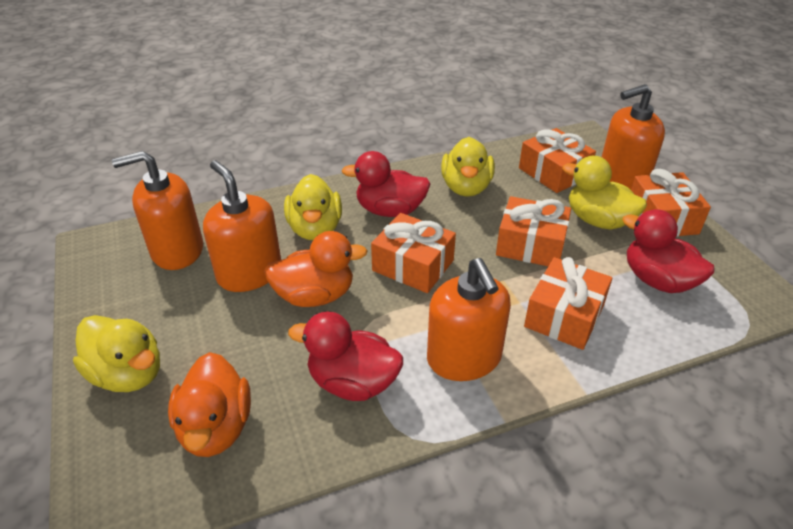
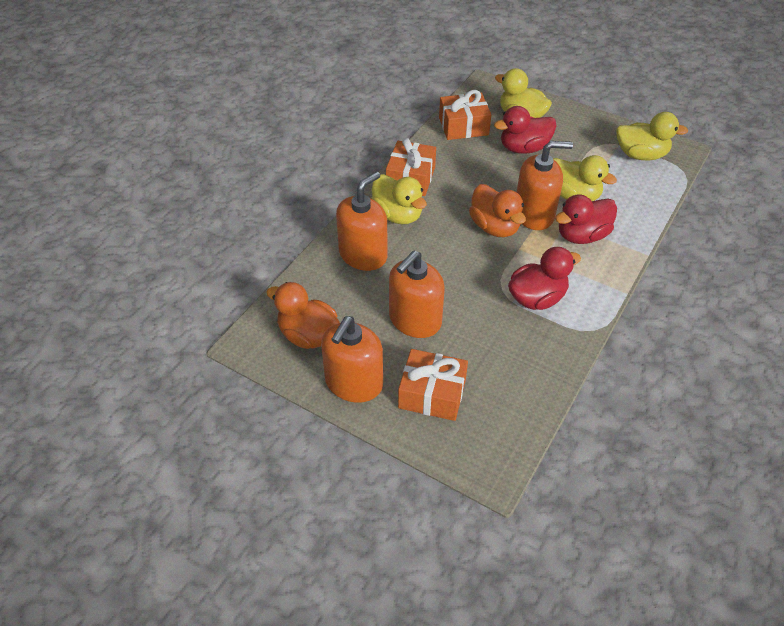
orange gift: 5 -> 3

